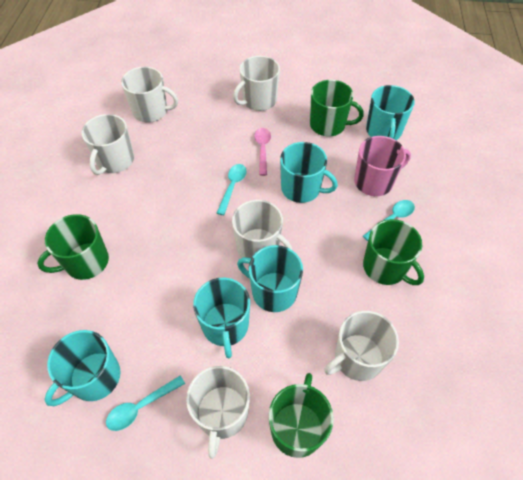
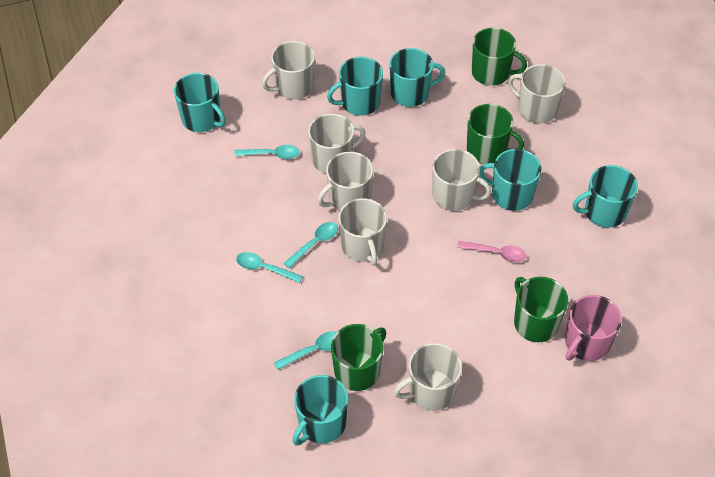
turquoise mug: 5 -> 6
turquoise spoon: 3 -> 4
white mug: 6 -> 7

